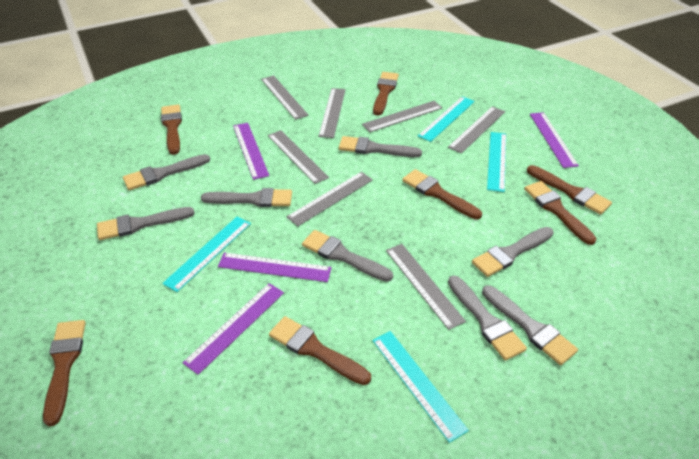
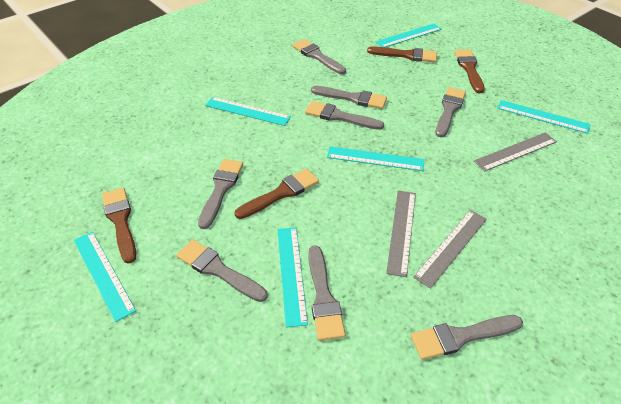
brown brush: 7 -> 4
grey ruler: 7 -> 3
purple ruler: 4 -> 0
turquoise ruler: 4 -> 6

